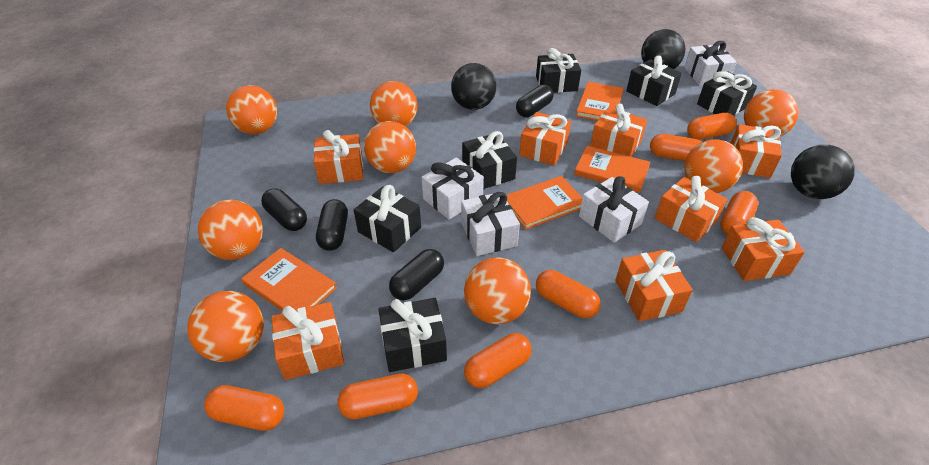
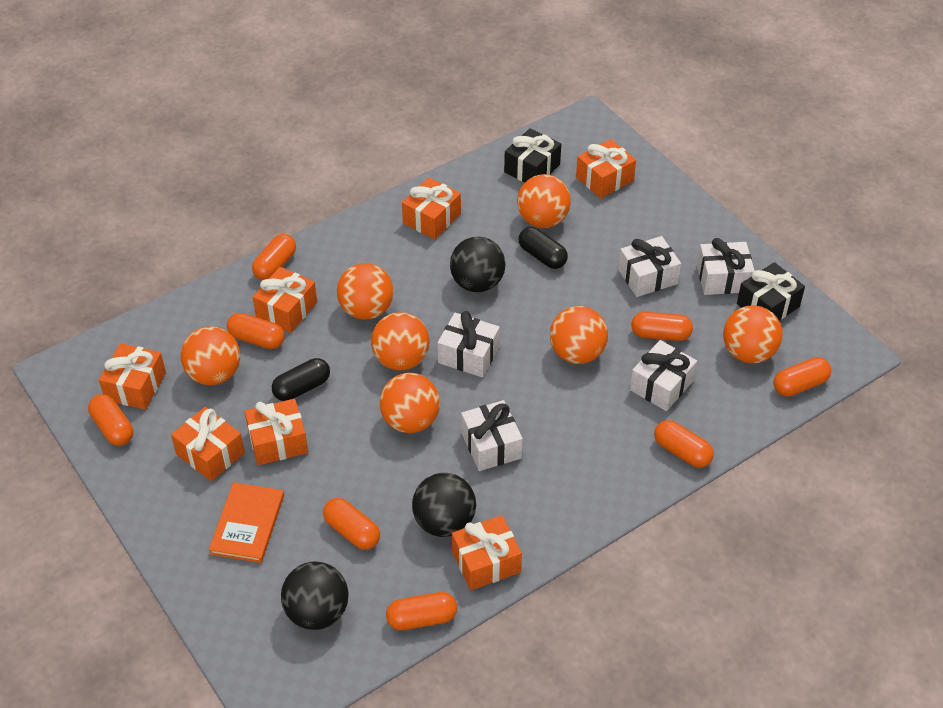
black capsule: 4 -> 2
black gift: 6 -> 2
orange ball: 8 -> 7
orange book: 4 -> 1
orange capsule: 7 -> 8
orange gift: 8 -> 7
white gift: 4 -> 5

